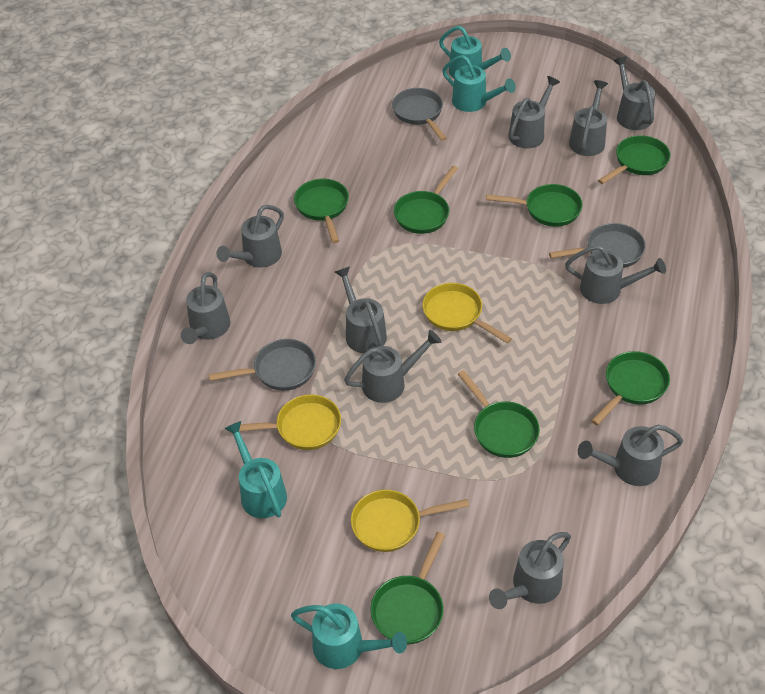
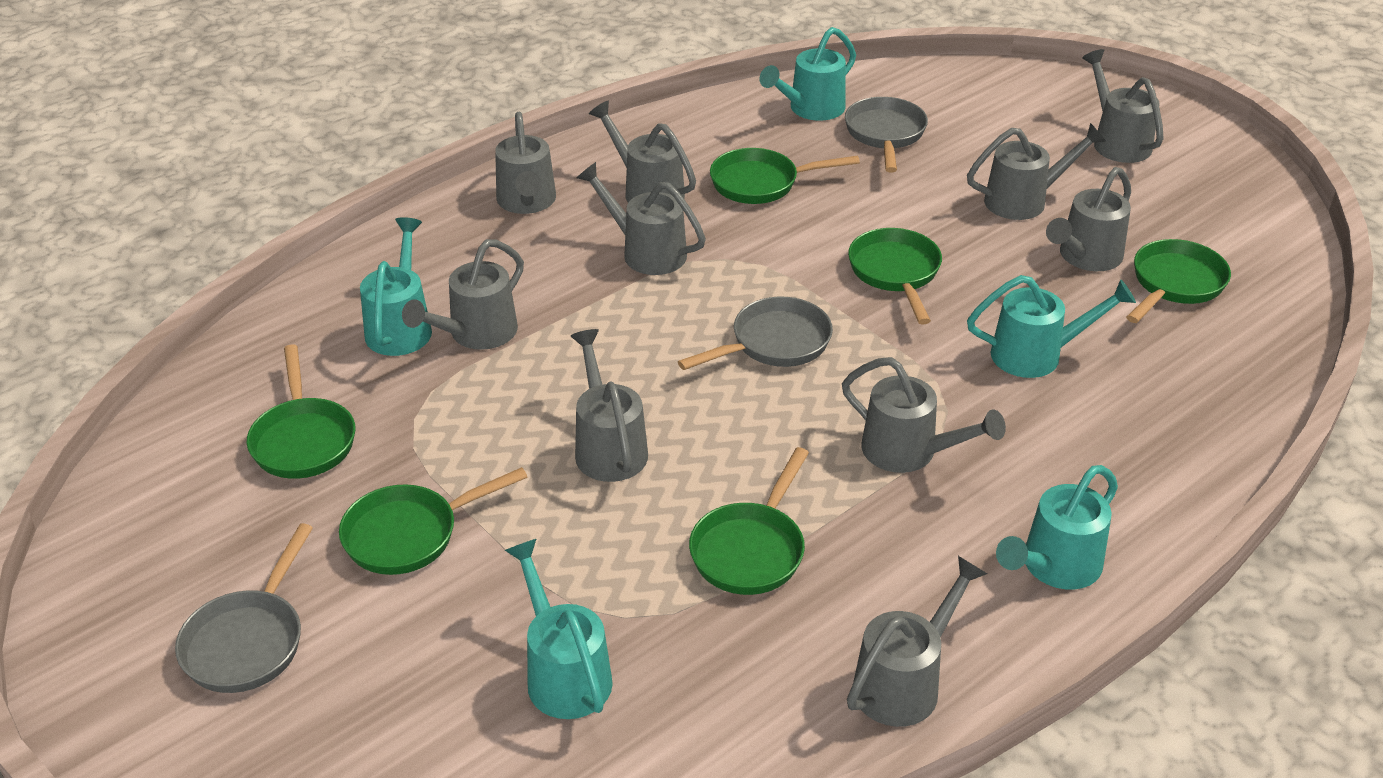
green pan: 7 -> 6
turquoise watering can: 4 -> 5
yellow pan: 3 -> 0

